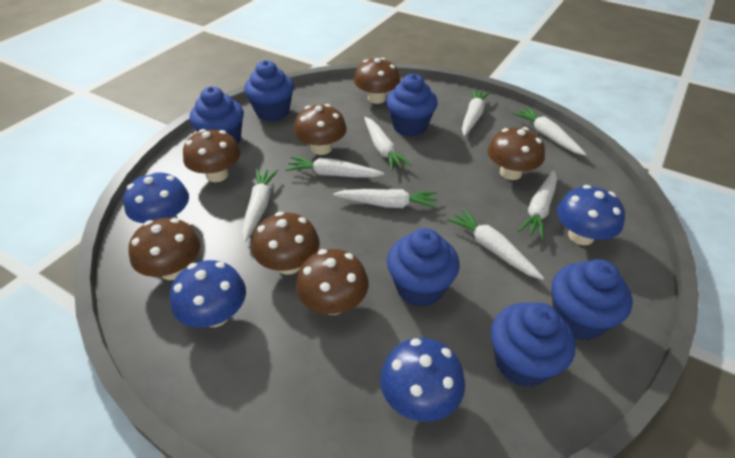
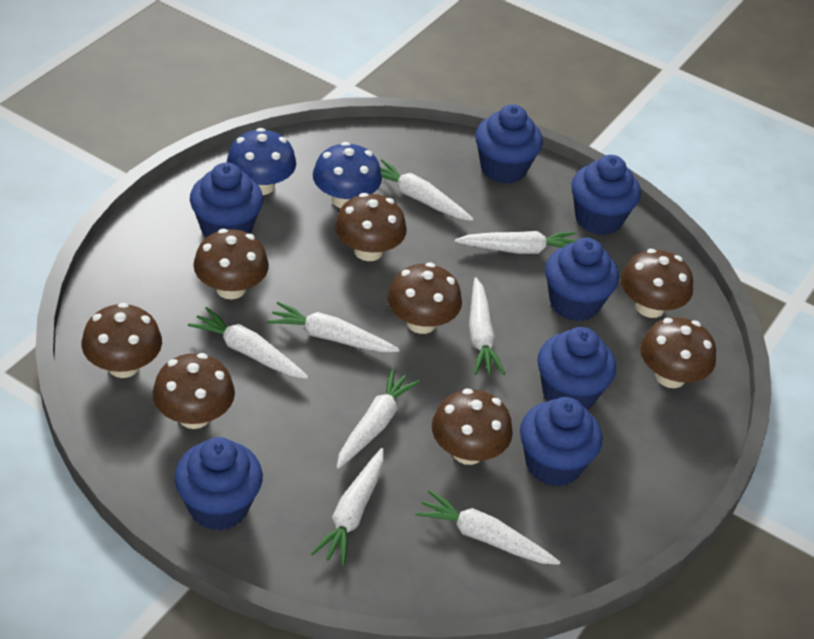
blue cupcake: 6 -> 7
blue mushroom: 4 -> 2
brown mushroom: 7 -> 8

